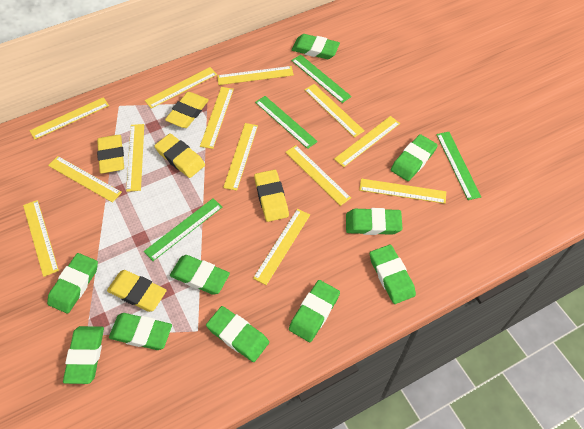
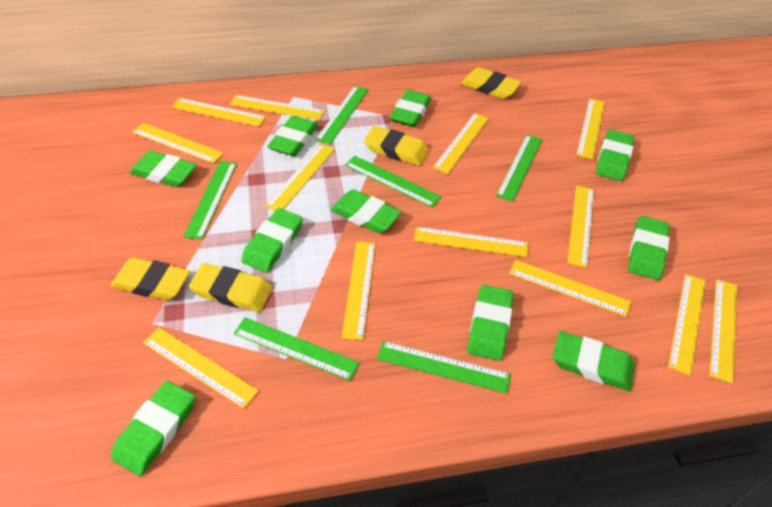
green ruler: 4 -> 6
yellow eraser: 5 -> 4

